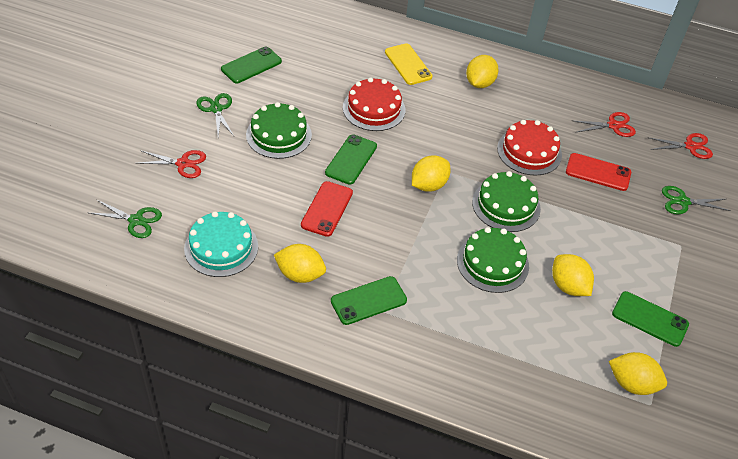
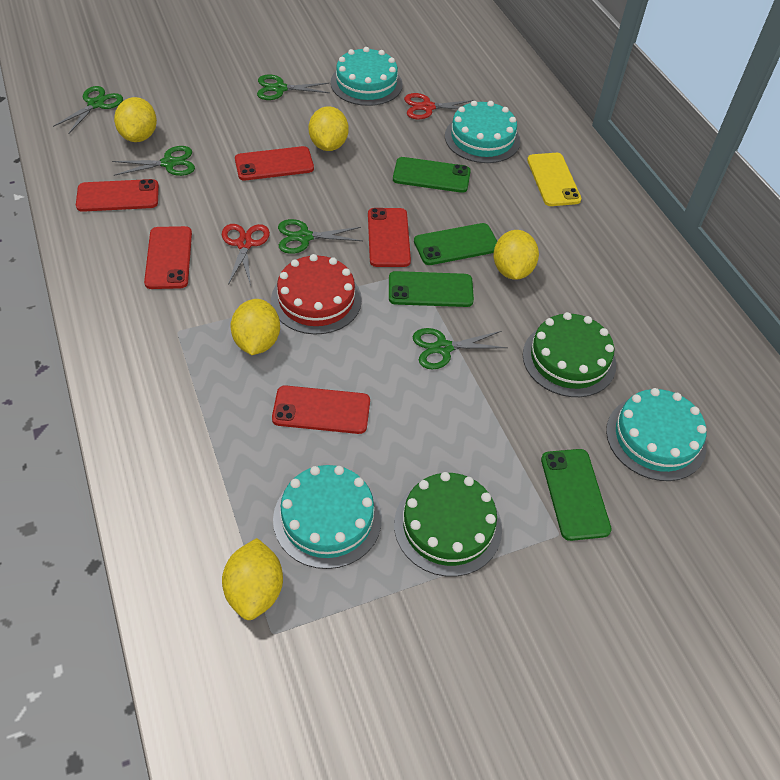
green cake: 3 -> 2
green scissors: 3 -> 5
red cake: 2 -> 1
red phone: 2 -> 5
red scissors: 3 -> 2
turquoise cake: 1 -> 4

